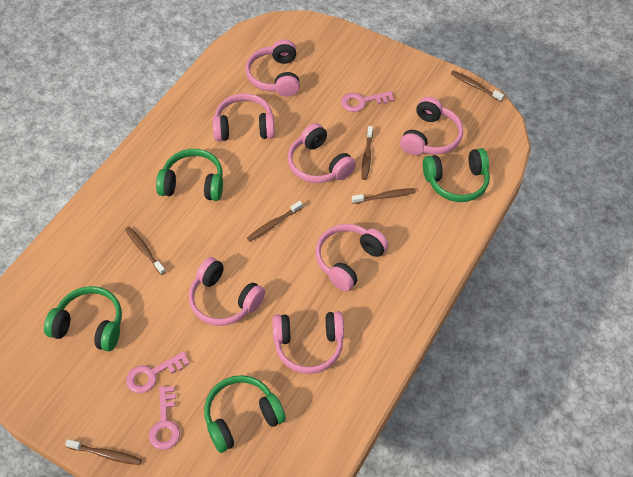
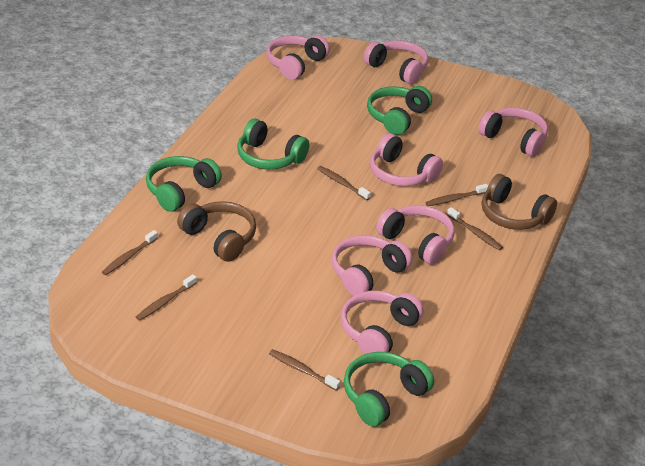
brown headphones: 0 -> 2
pink key: 3 -> 0

